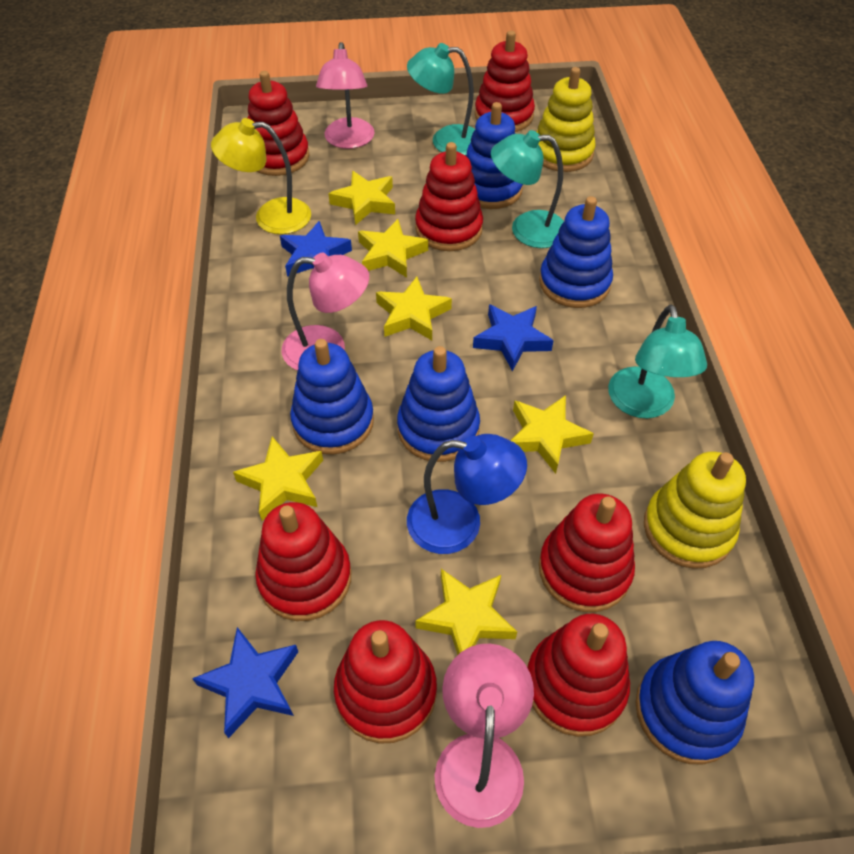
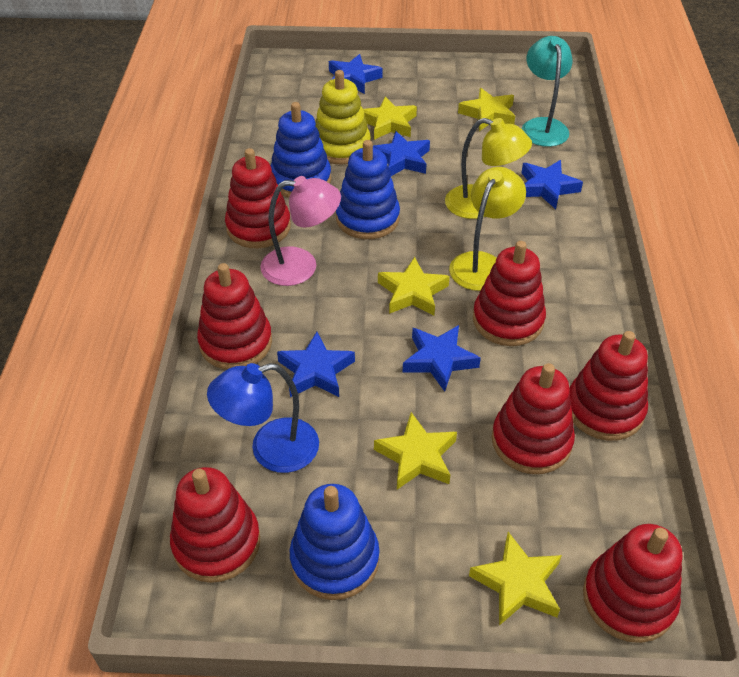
blue stacking toy: 5 -> 3
blue star: 3 -> 5
pink lamp: 3 -> 1
turquoise lamp: 3 -> 1
yellow lamp: 1 -> 2
yellow stacking toy: 2 -> 1
yellow star: 6 -> 5

